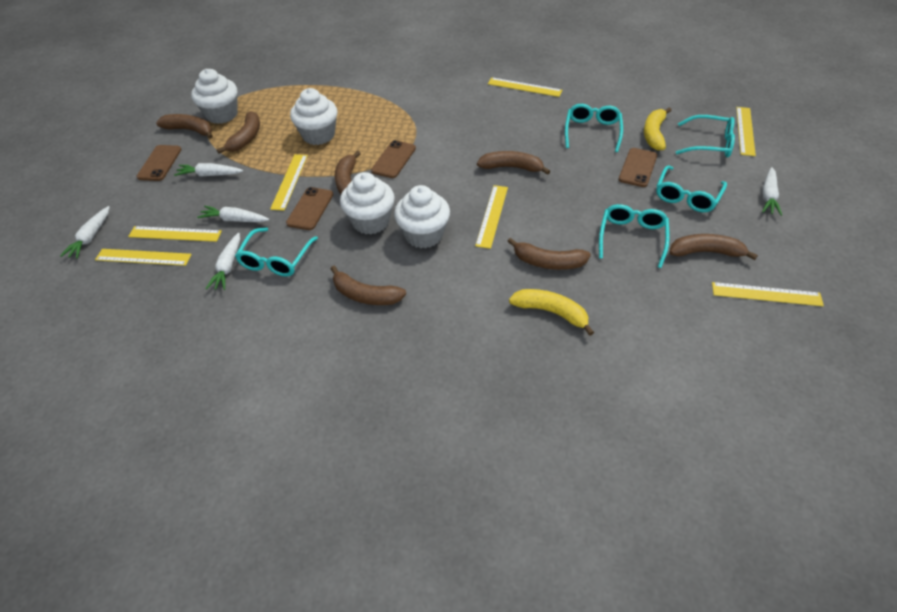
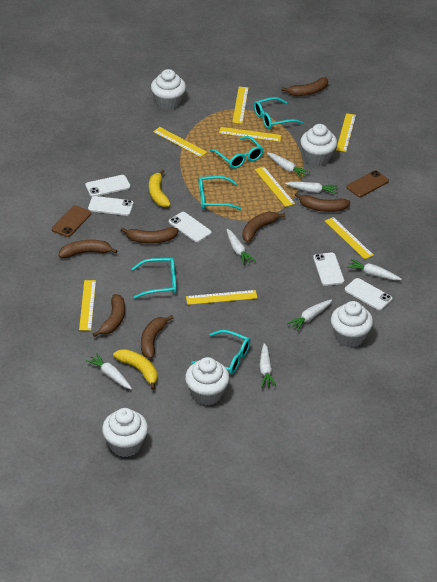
brown phone: 4 -> 2
white carrot: 5 -> 7
white cupcake: 4 -> 5
white phone: 0 -> 5
yellow ruler: 7 -> 8

